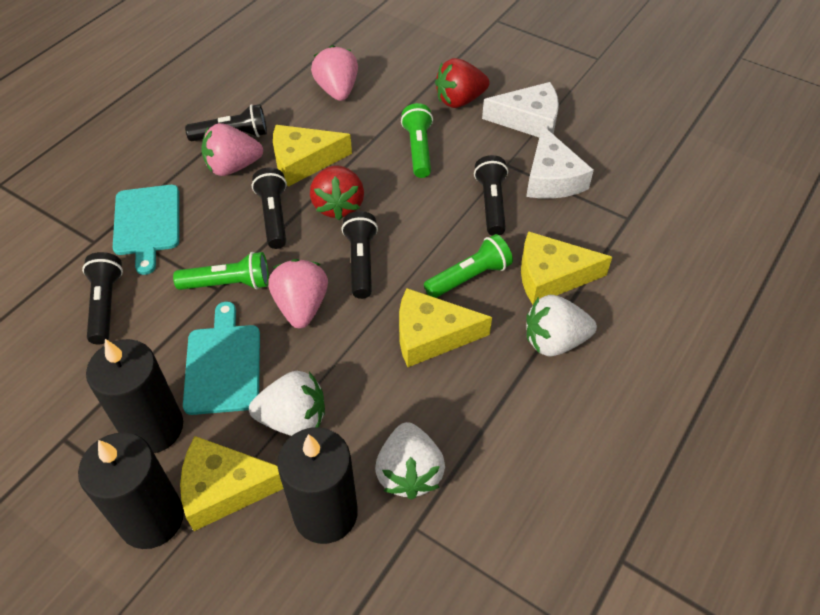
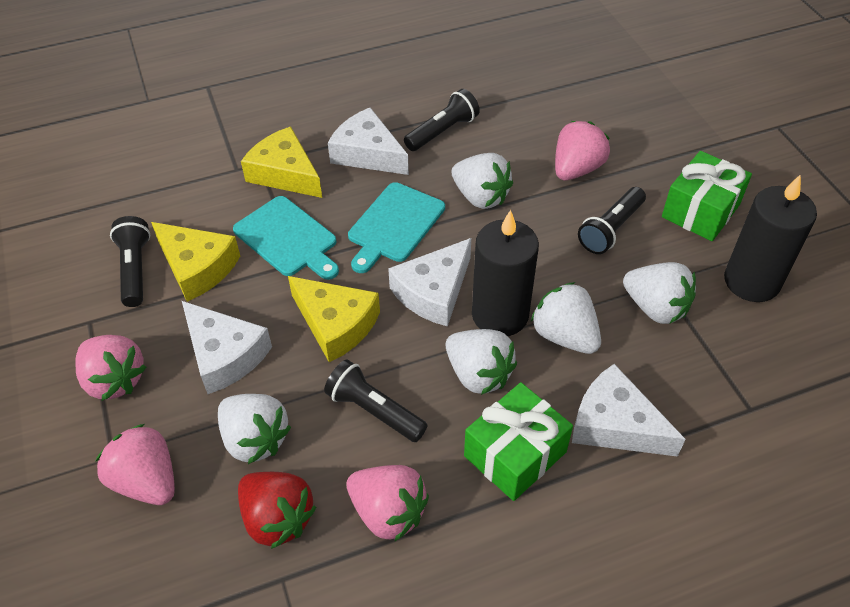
black candle: 3 -> 2
black flashlight: 5 -> 4
green flashlight: 3 -> 0
green gift: 0 -> 2
pink strawberry: 3 -> 4
red strawberry: 2 -> 1
white cheese: 2 -> 4
white strawberry: 3 -> 5
yellow cheese: 4 -> 3

